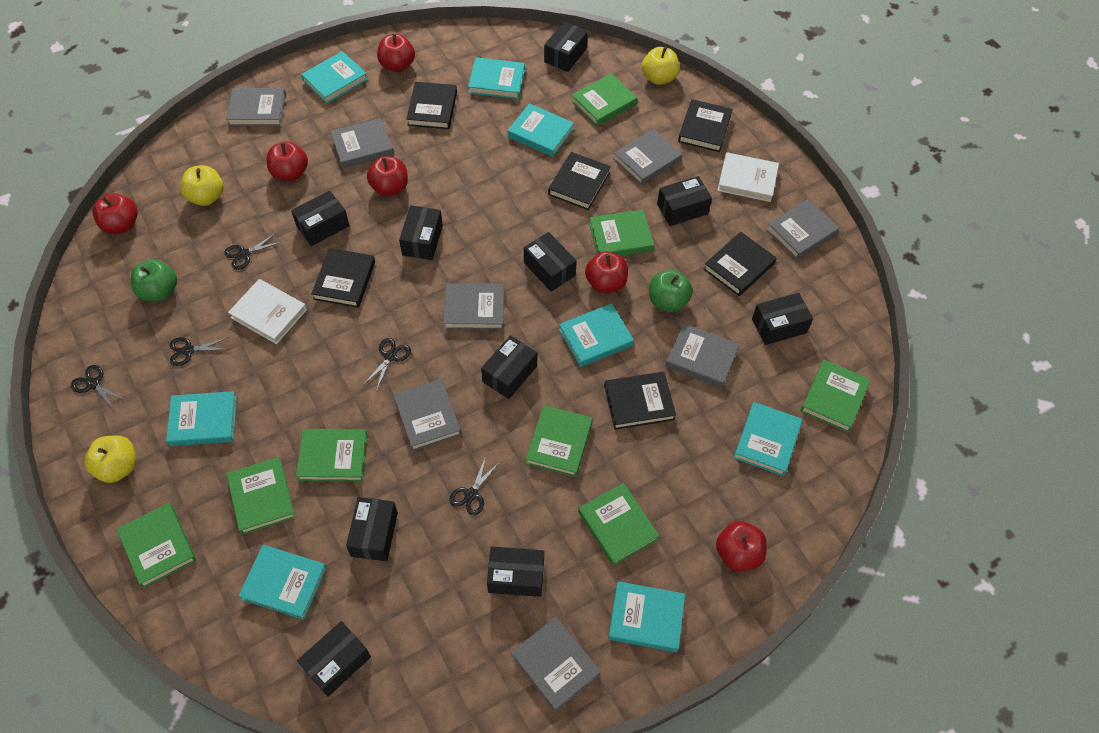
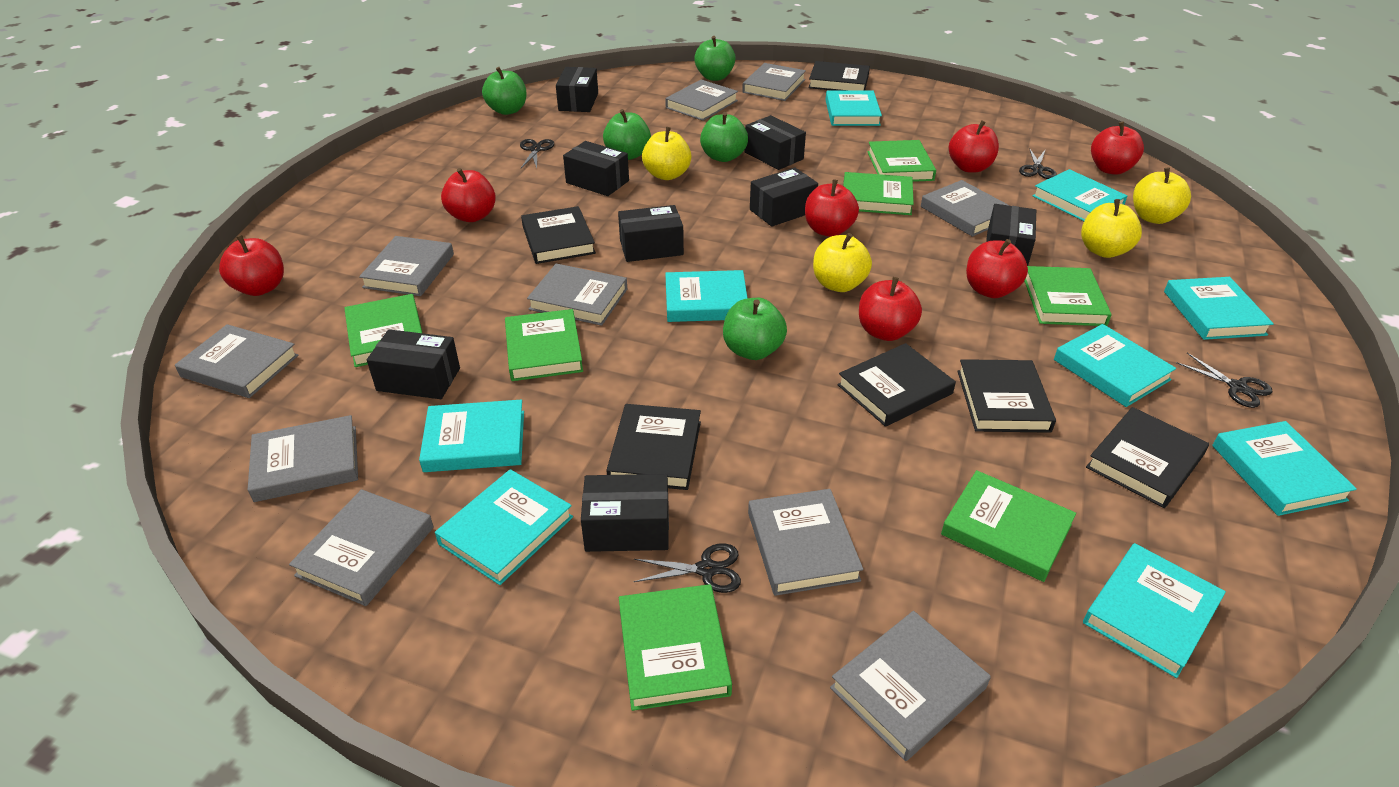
black box: 10 -> 8
black scissors: 5 -> 4
green apple: 2 -> 5
green book: 8 -> 7
grey book: 8 -> 10
red apple: 6 -> 7
turquoise book: 8 -> 9
white book: 2 -> 0
yellow apple: 3 -> 4

